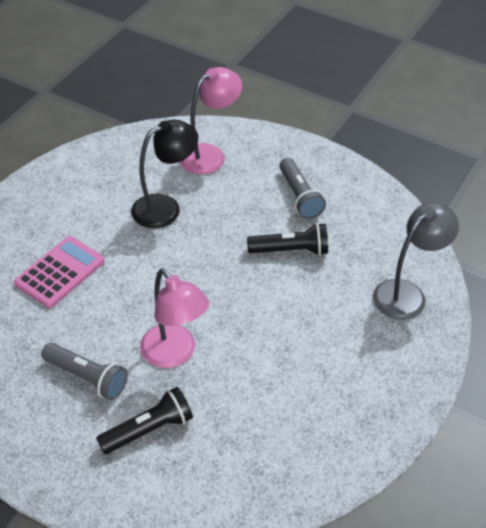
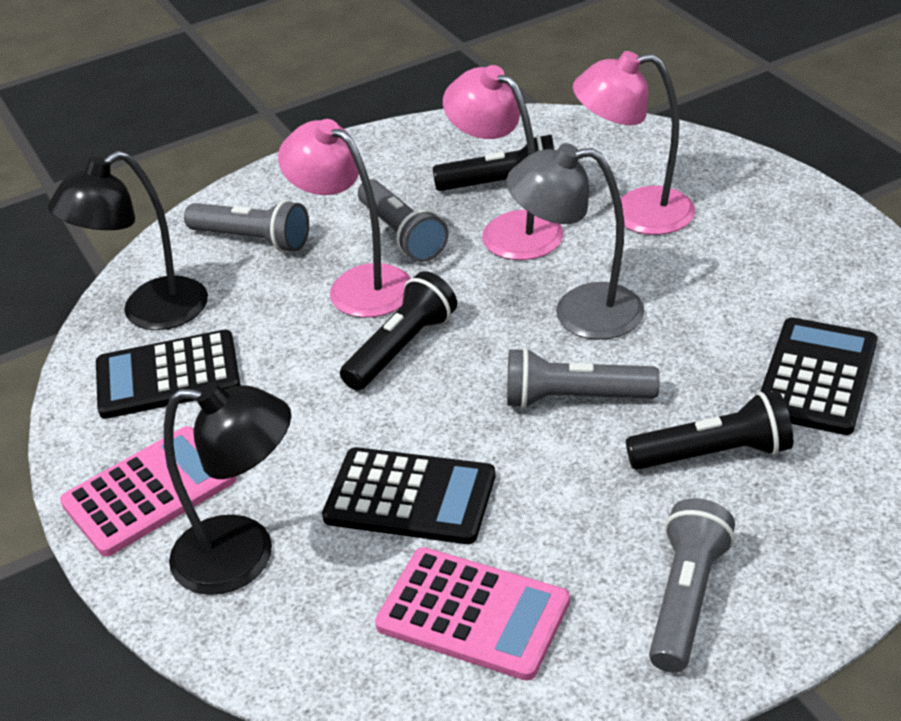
black calculator: 0 -> 3
black flashlight: 2 -> 3
black lamp: 1 -> 2
grey flashlight: 2 -> 4
pink calculator: 1 -> 2
pink lamp: 2 -> 3

